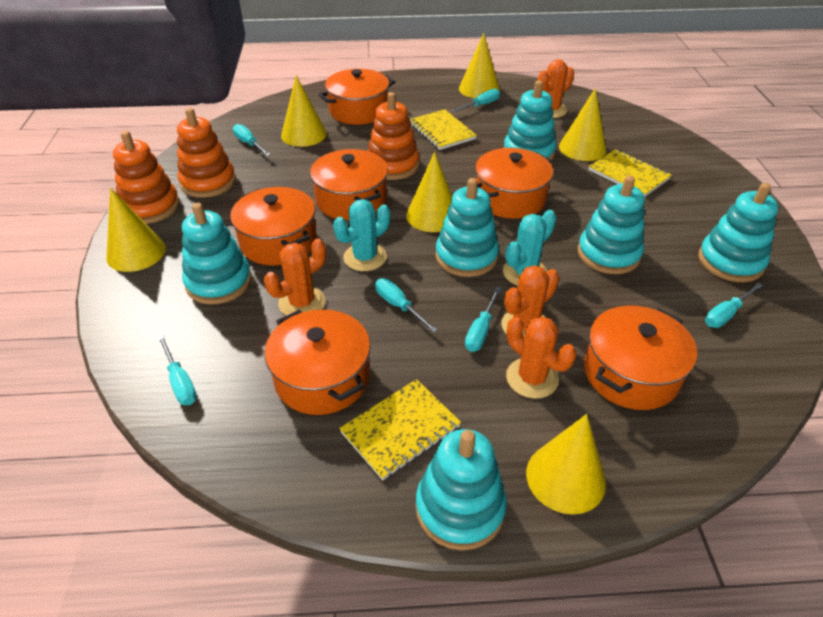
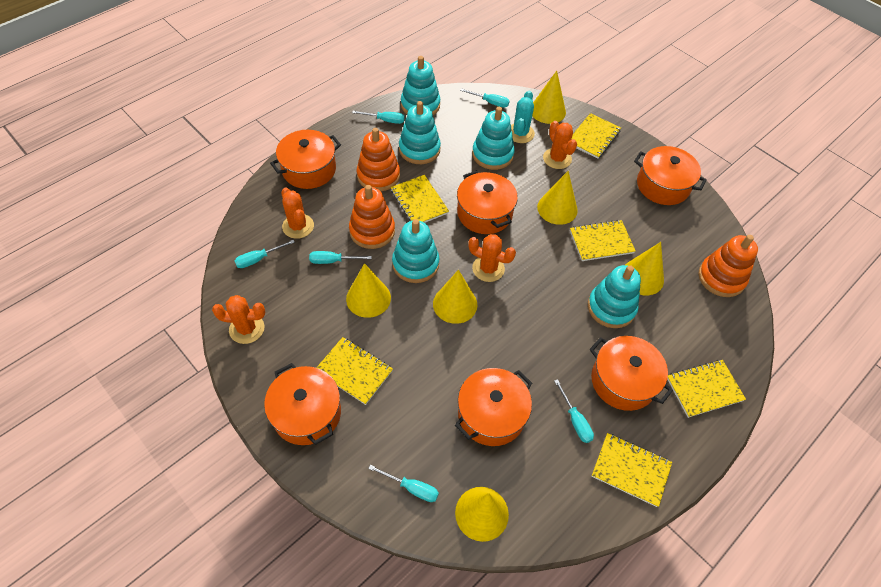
turquoise cactus: 2 -> 1
turquoise stacking toy: 6 -> 5
yellow notebook: 3 -> 6

